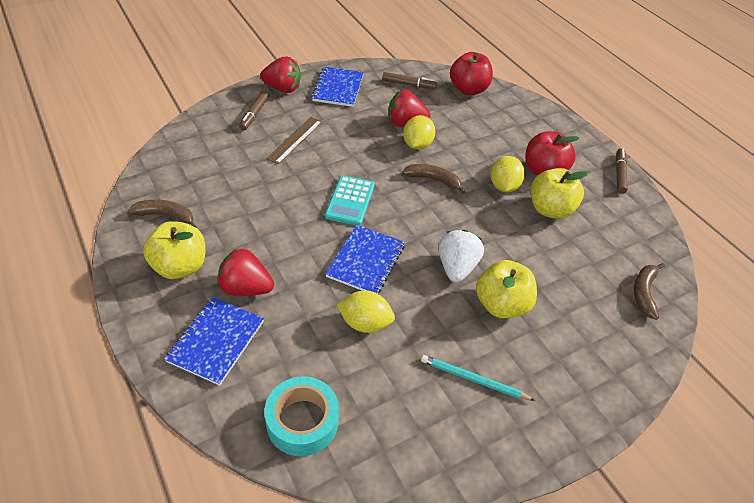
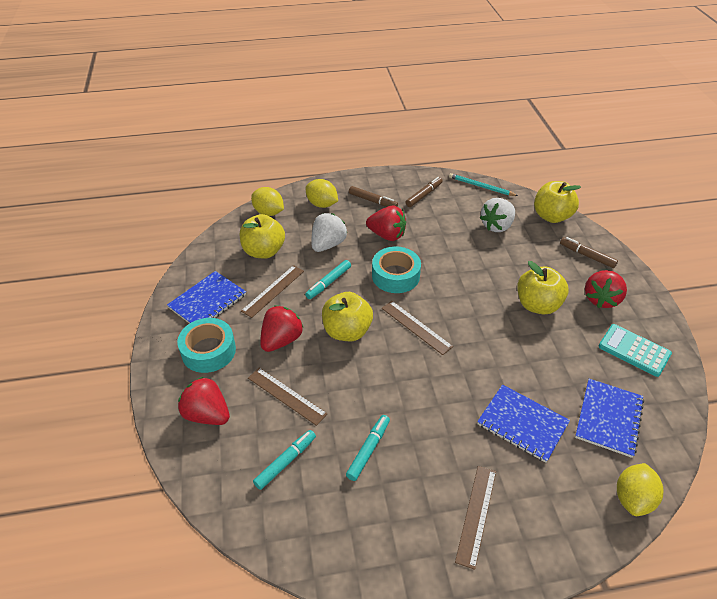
brown banana: 3 -> 0
brown ruler: 1 -> 4
red apple: 2 -> 0
red strawberry: 3 -> 4
turquoise marker: 0 -> 3
turquoise tape: 1 -> 2
white strawberry: 1 -> 2
yellow apple: 3 -> 4

